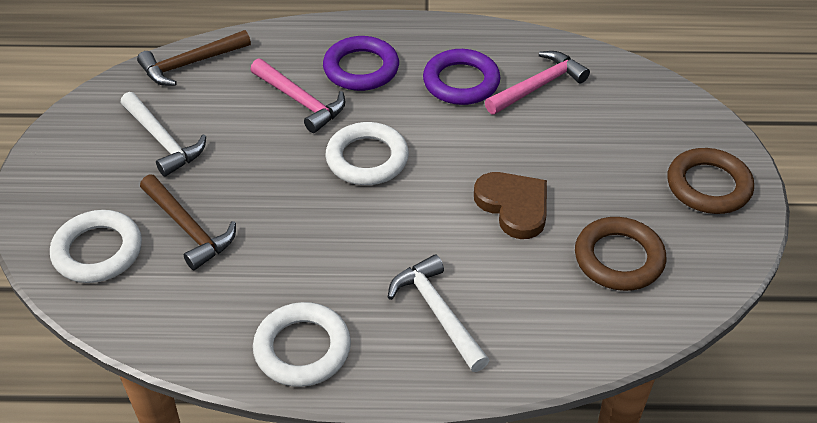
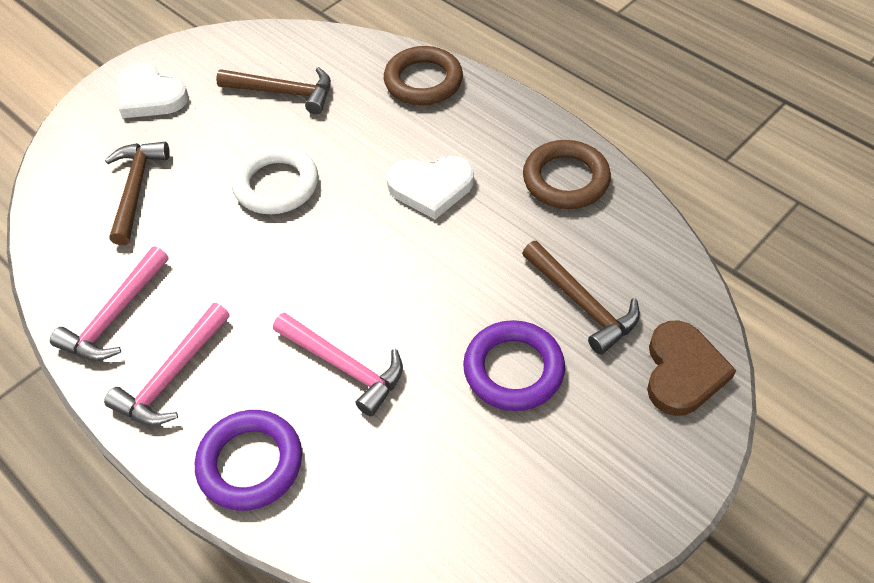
brown hammer: 2 -> 3
pink hammer: 2 -> 3
white hammer: 2 -> 0
white heart: 0 -> 2
white ring: 3 -> 1

